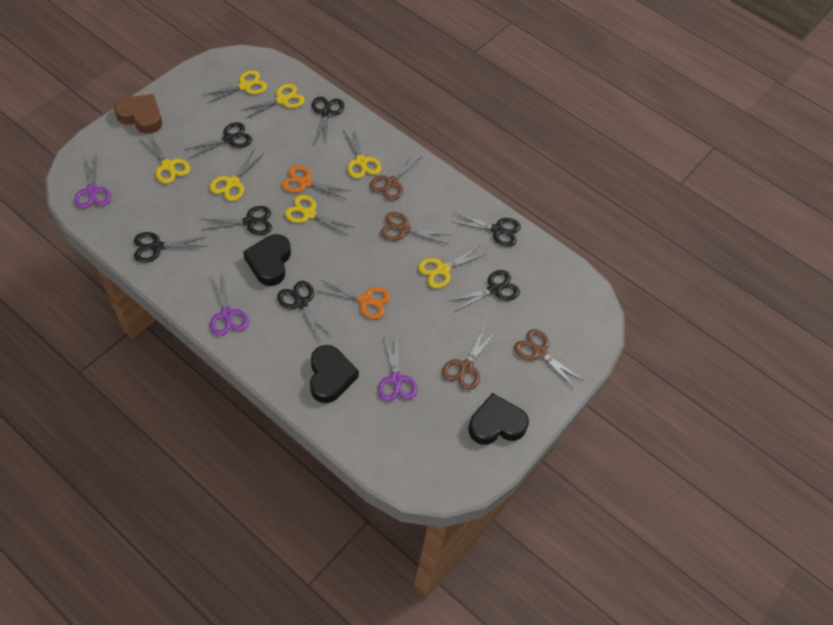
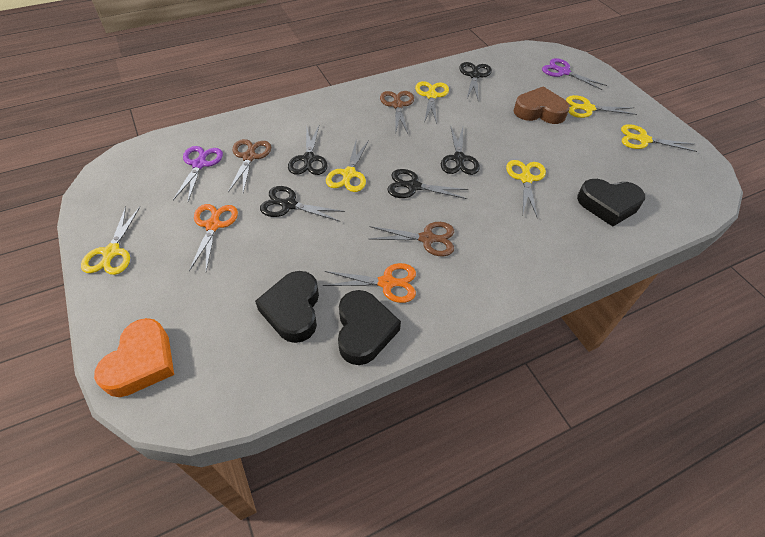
black scissors: 7 -> 5
brown scissors: 4 -> 3
orange heart: 0 -> 1
purple scissors: 3 -> 2
yellow scissors: 7 -> 6

